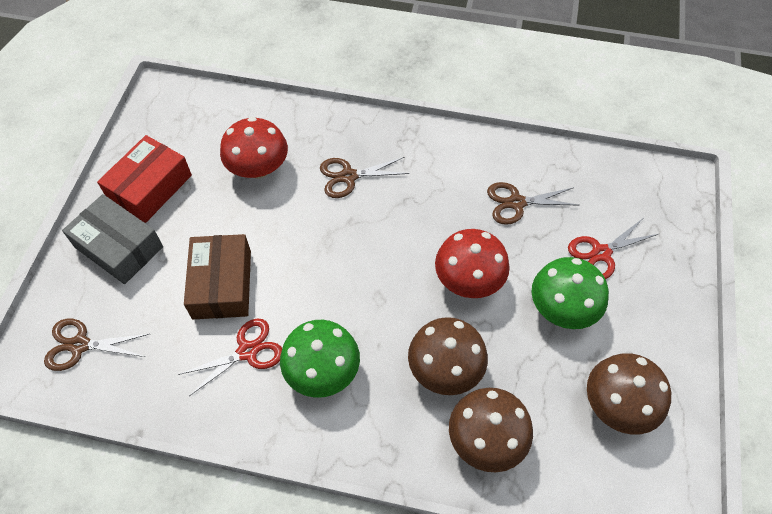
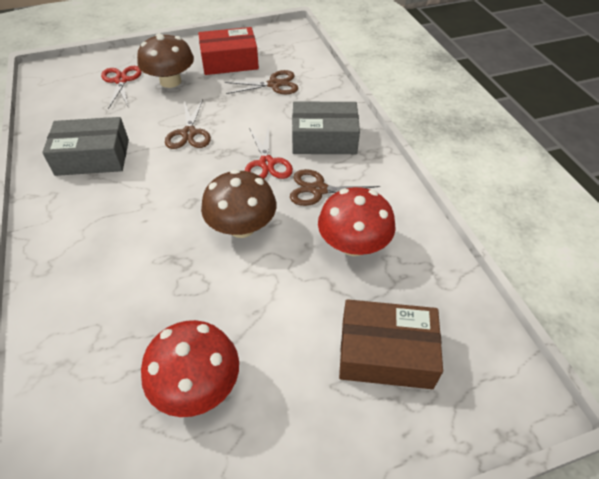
brown mushroom: 3 -> 2
green mushroom: 2 -> 0
grey box: 1 -> 2

